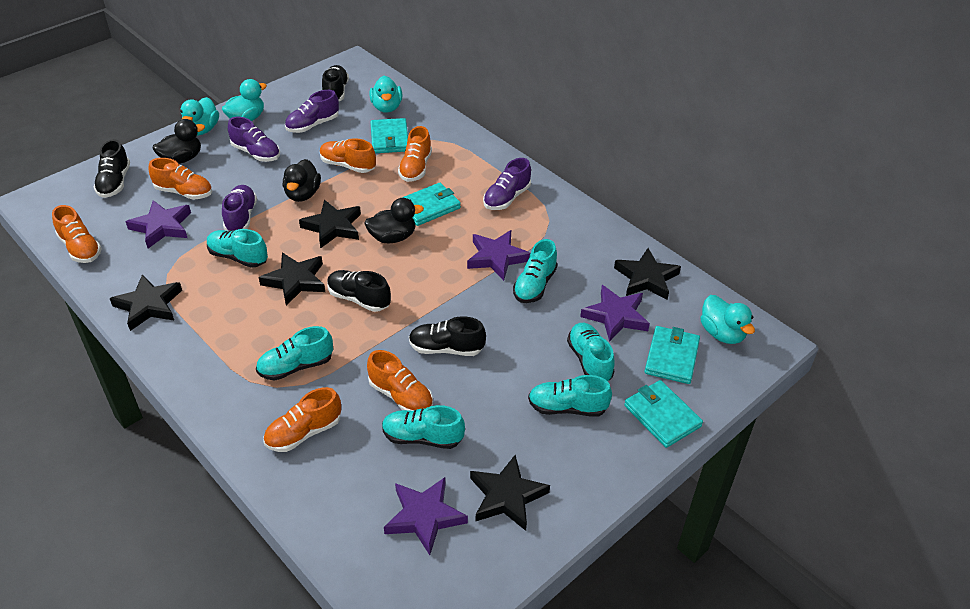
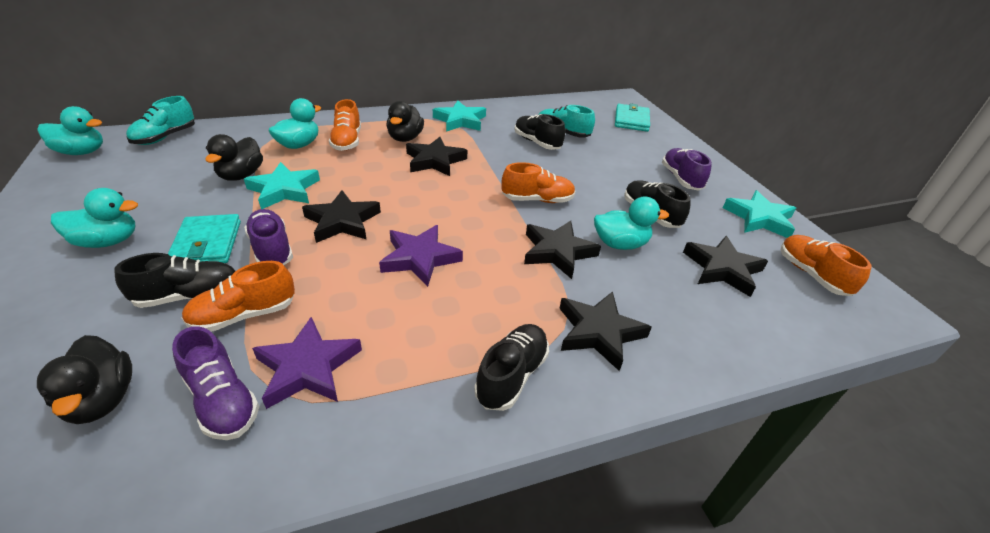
orange shoe: 6 -> 4
purple shoe: 4 -> 3
purple star: 4 -> 2
turquoise shoe: 6 -> 2
turquoise star: 0 -> 3
turquoise wallet: 4 -> 2

